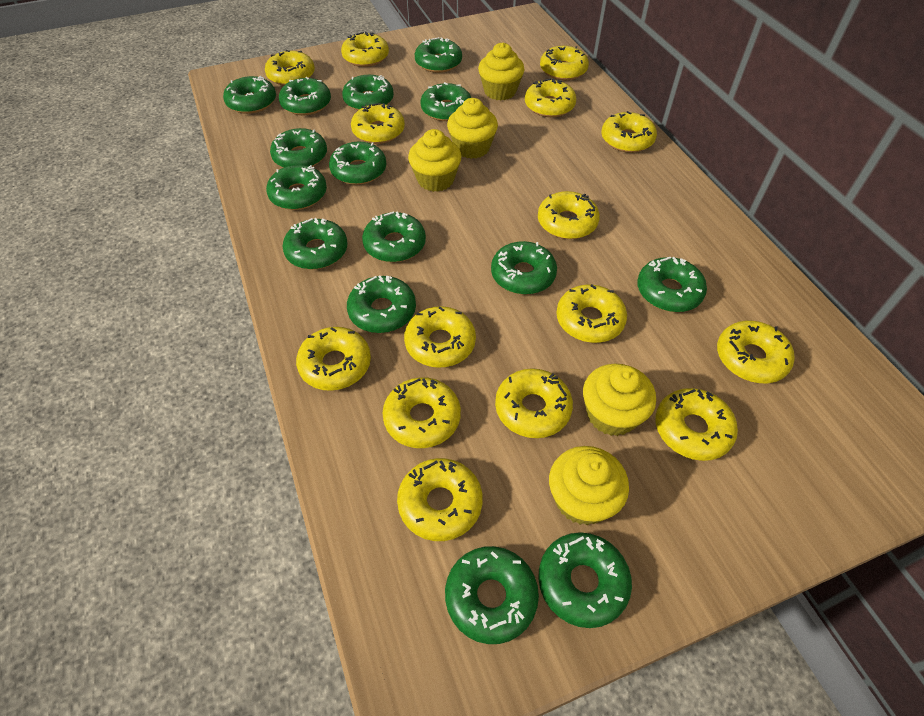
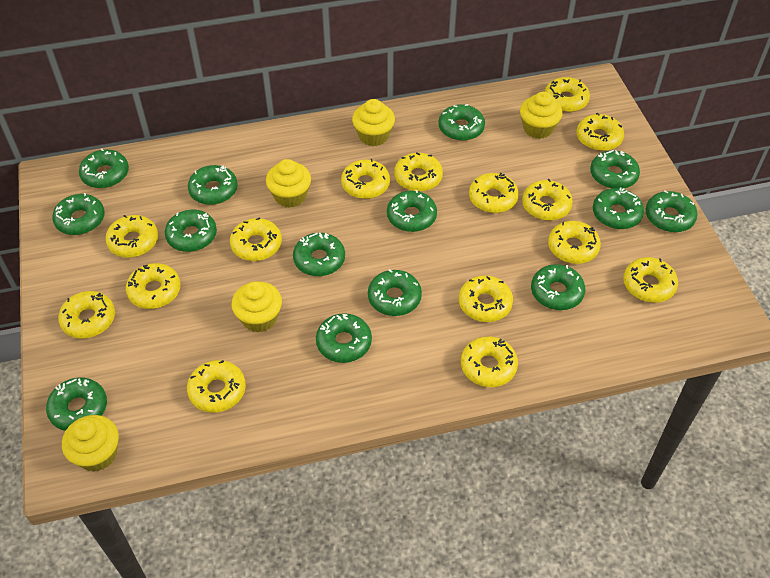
green donut: 15 -> 14

